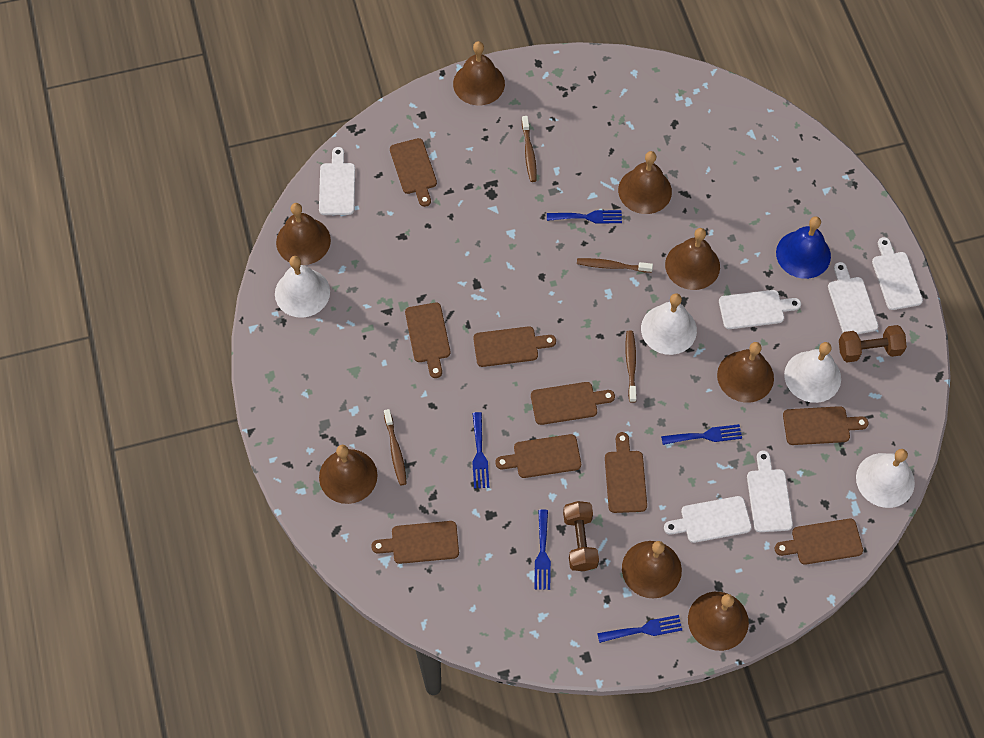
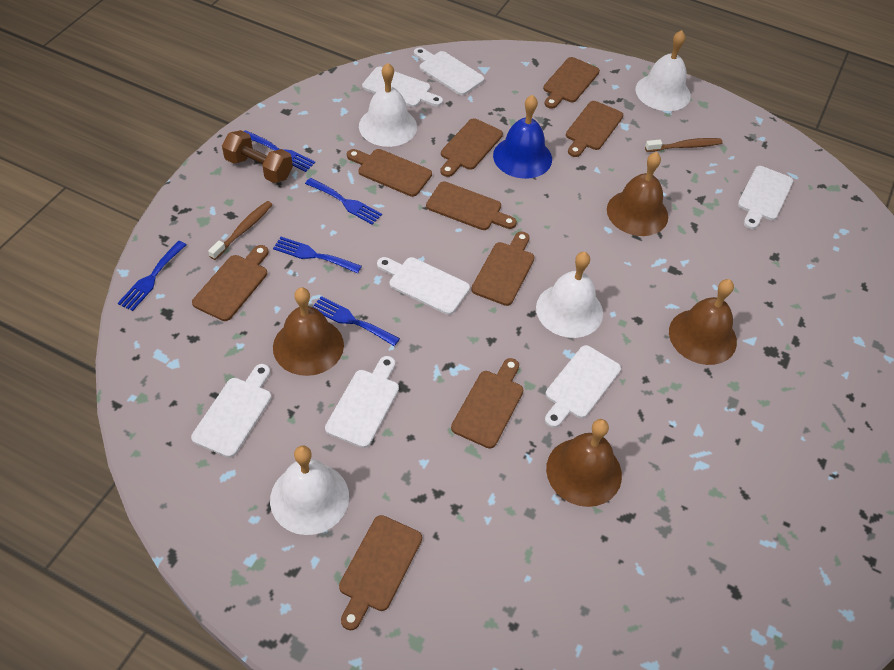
brown bell: 8 -> 4
brown dumbbell: 2 -> 1
brown toothbrush: 4 -> 2
white cutting board: 6 -> 7

